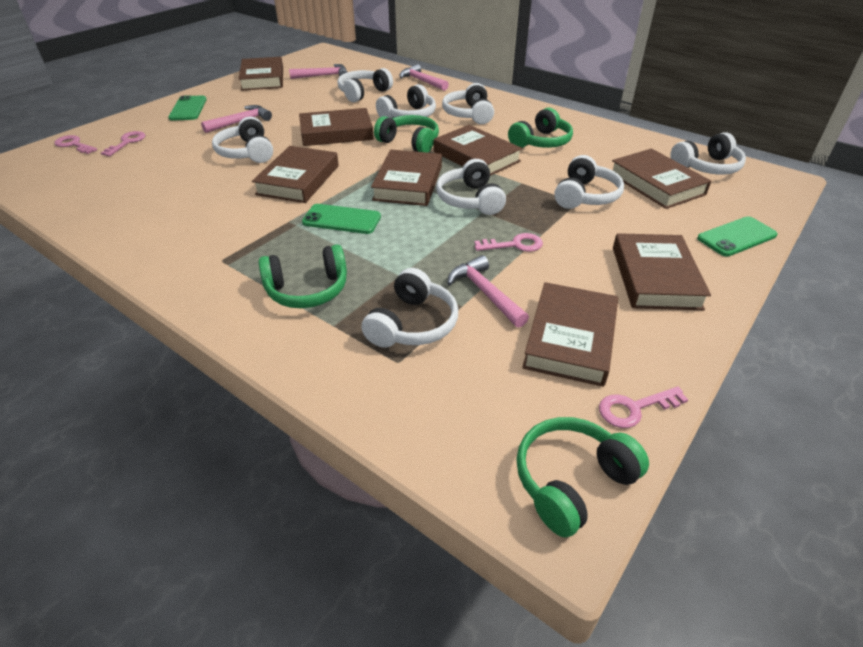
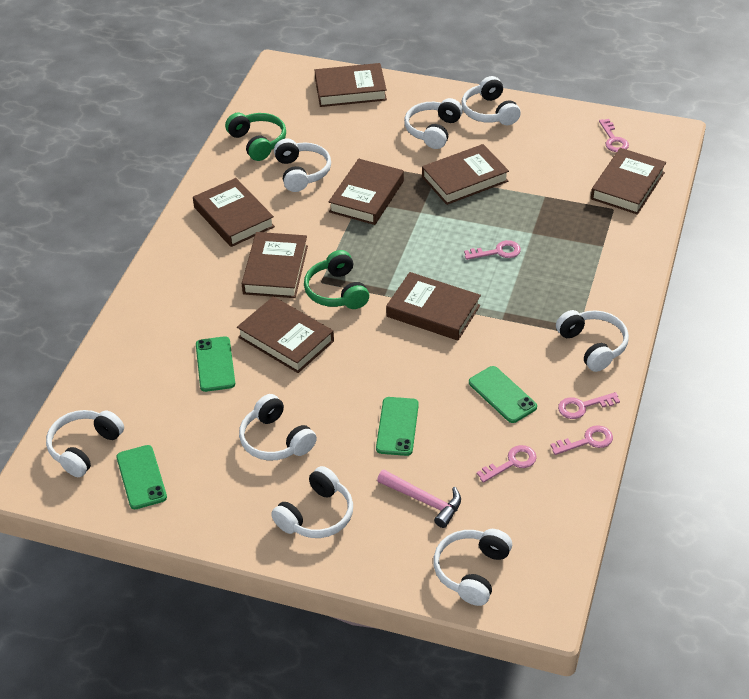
green headphones: 4 -> 2
green phone: 3 -> 4
pink hammer: 4 -> 1
pink key: 4 -> 5

